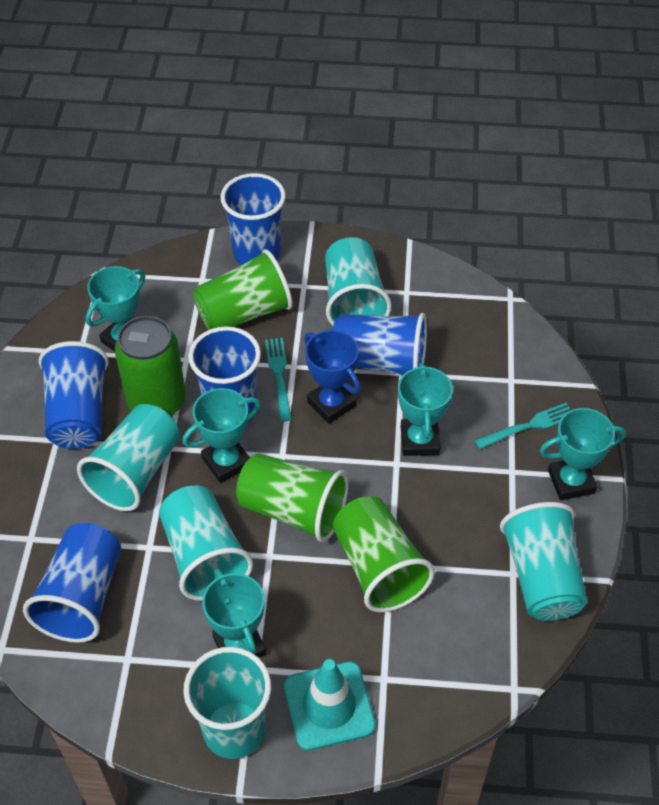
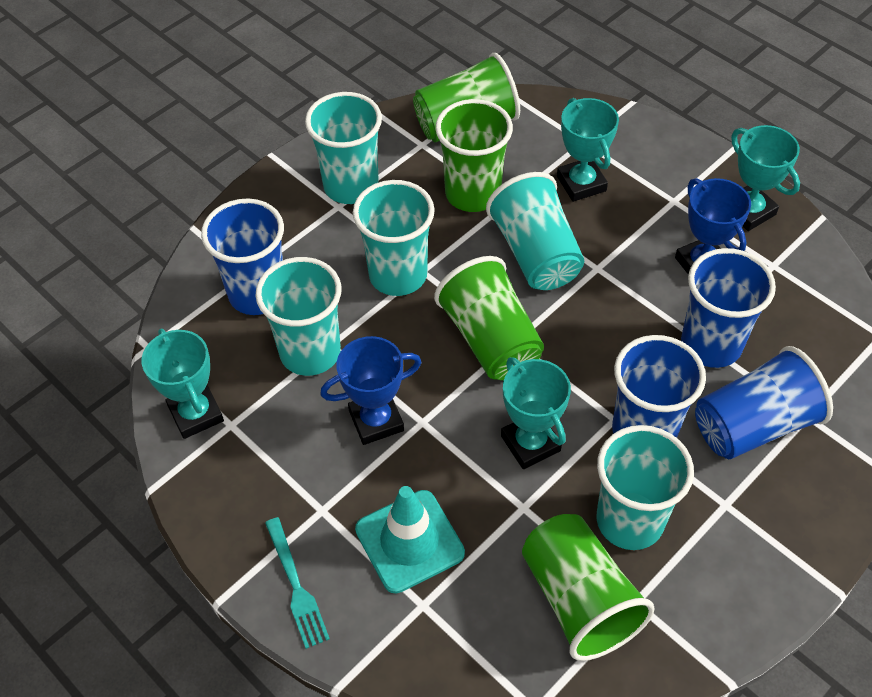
blue cup: 5 -> 4
blue trophy: 1 -> 2
green can: 1 -> 0
green cup: 3 -> 4
turquoise fork: 2 -> 1
turquoise trophy: 5 -> 4

